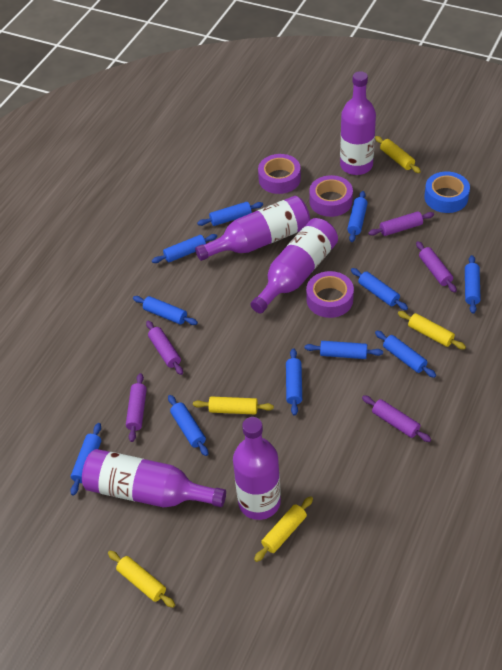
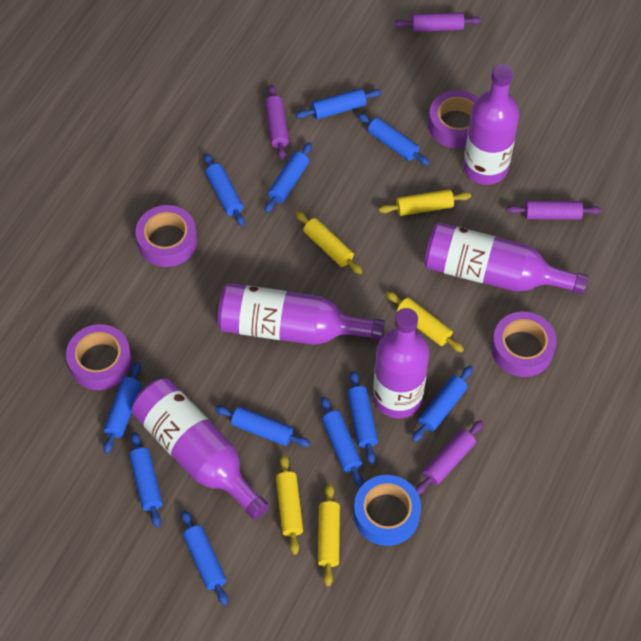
purple rolling pin: 5 -> 4
purple tape: 3 -> 4

